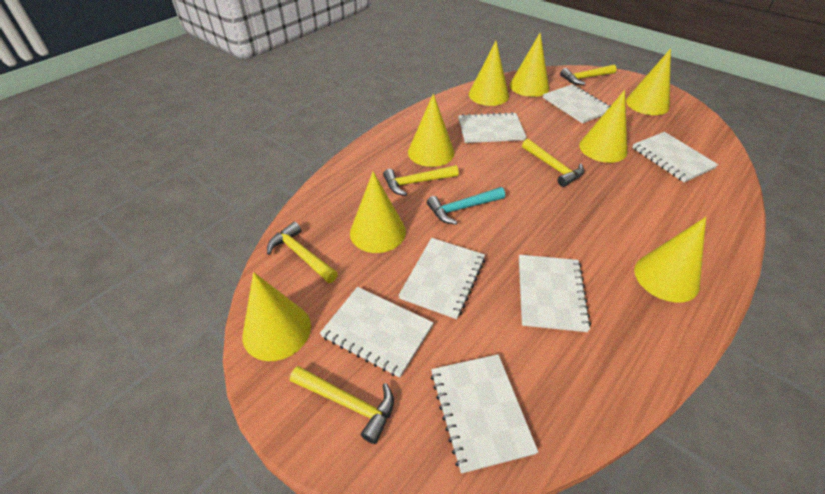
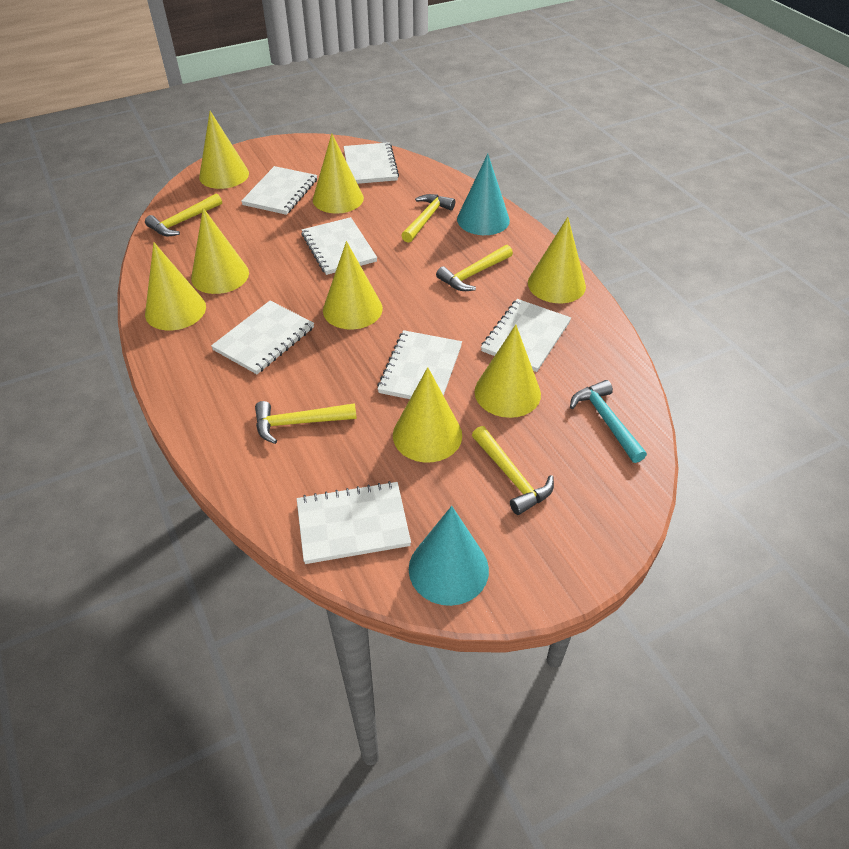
turquoise cone: 0 -> 2

